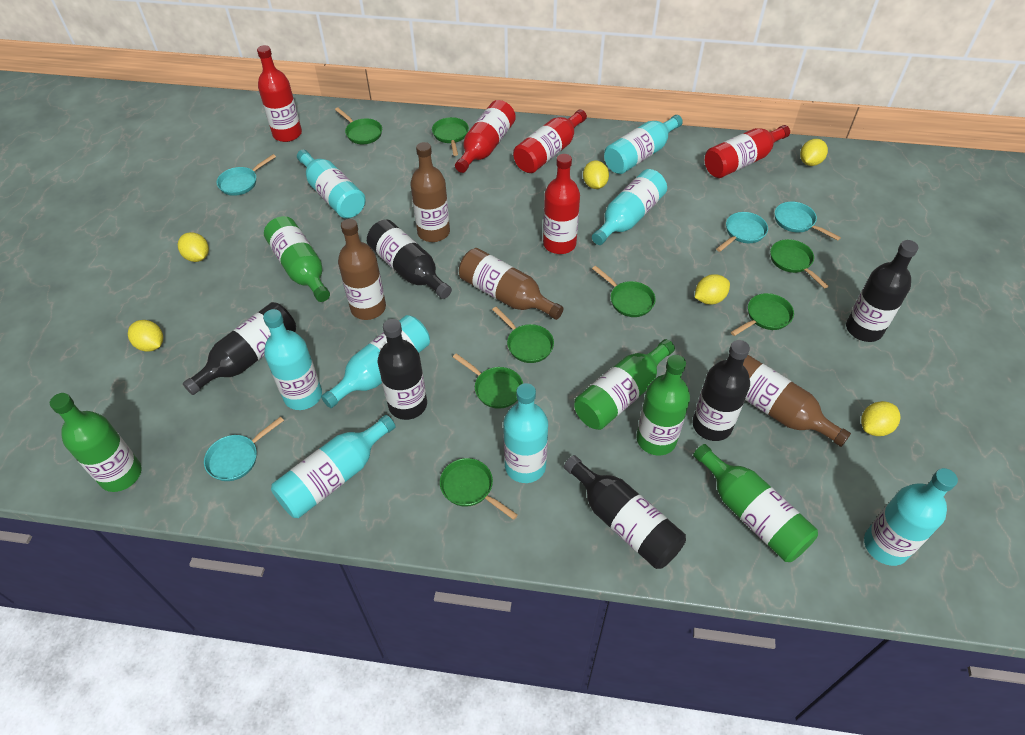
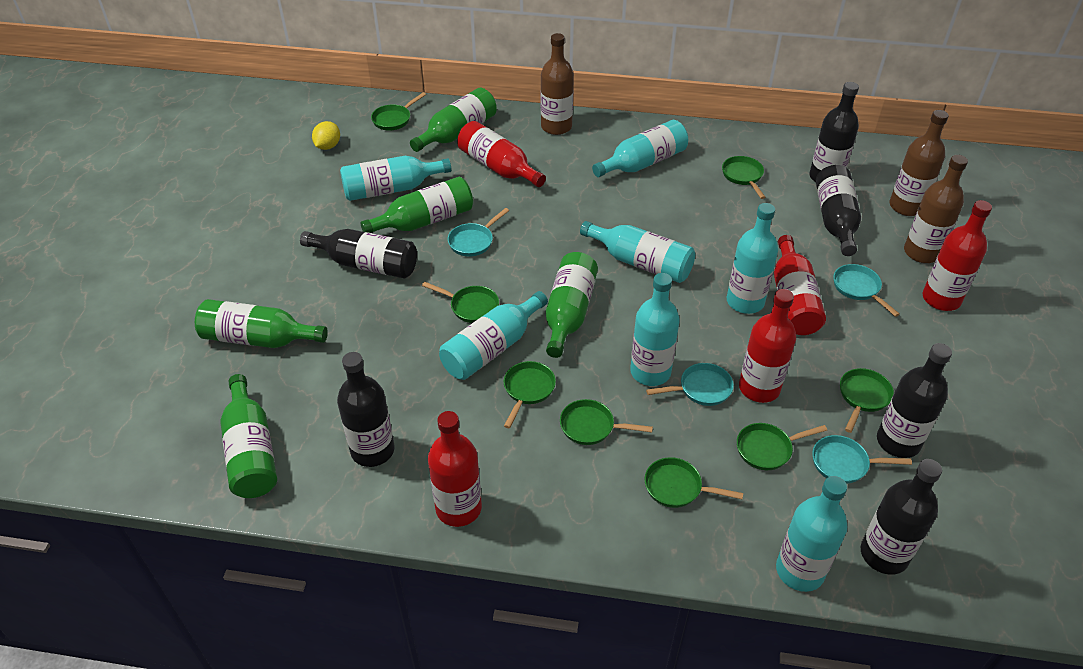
brown bottle: 4 -> 3
turquoise bottle: 8 -> 7
yellow lemon: 6 -> 1

